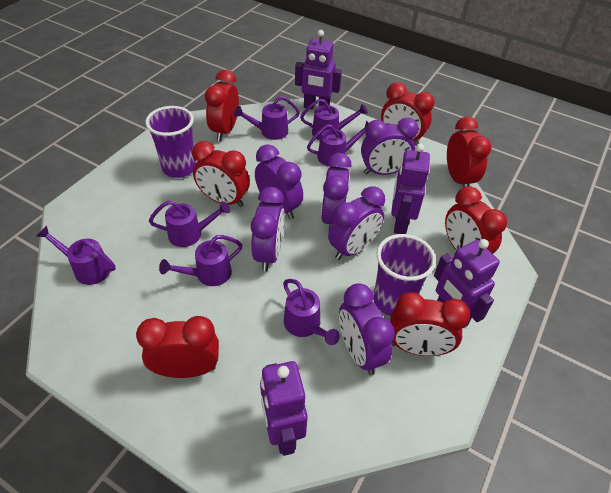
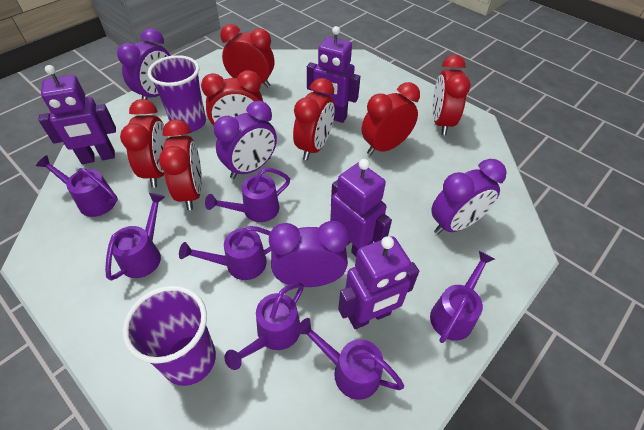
purple clock: 6 -> 4

